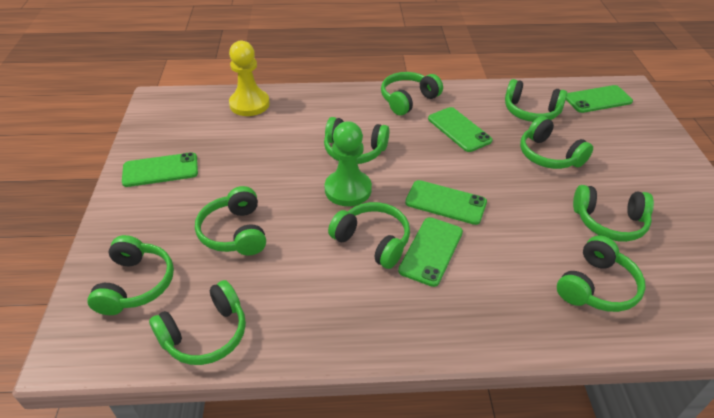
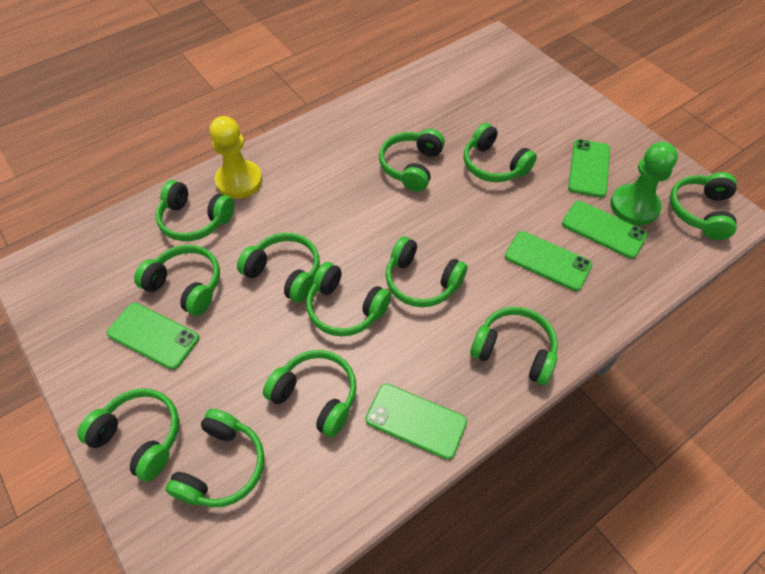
green headphones: 10 -> 12

